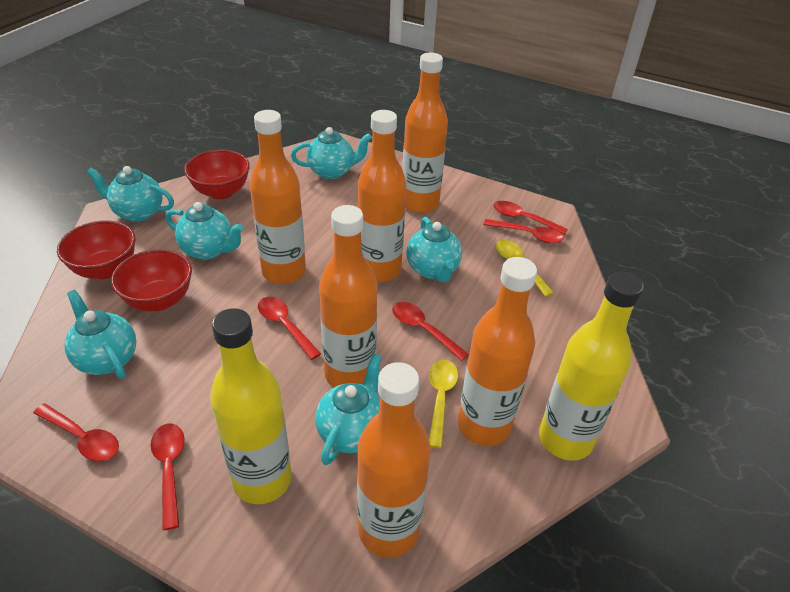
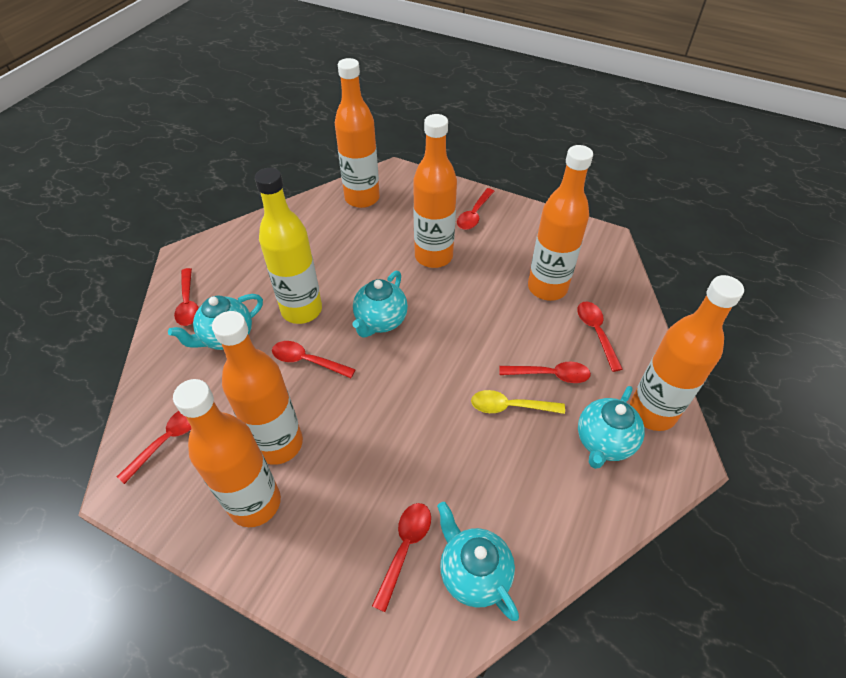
red bowl: 3 -> 0
red spoon: 6 -> 7
turquoise teapot: 6 -> 4
yellow bottle: 2 -> 1
yellow spoon: 2 -> 1

